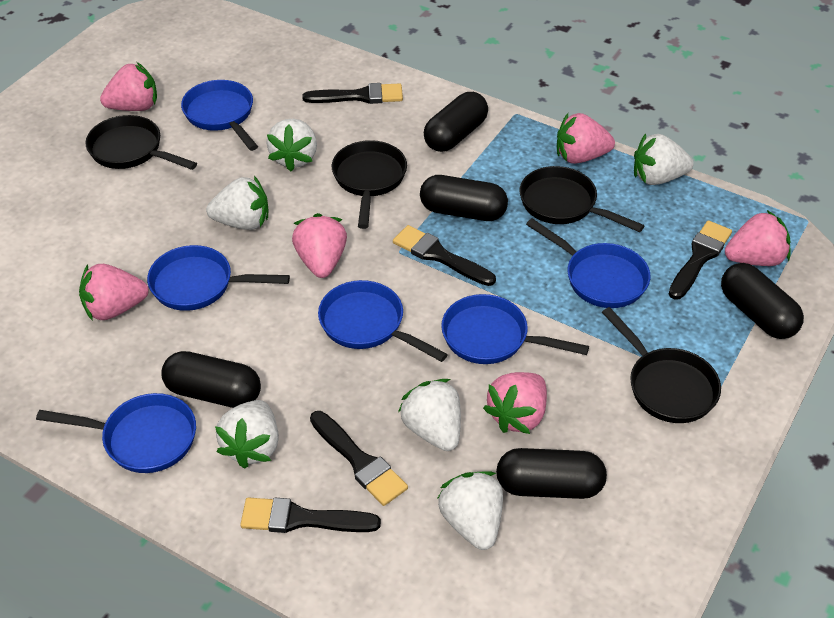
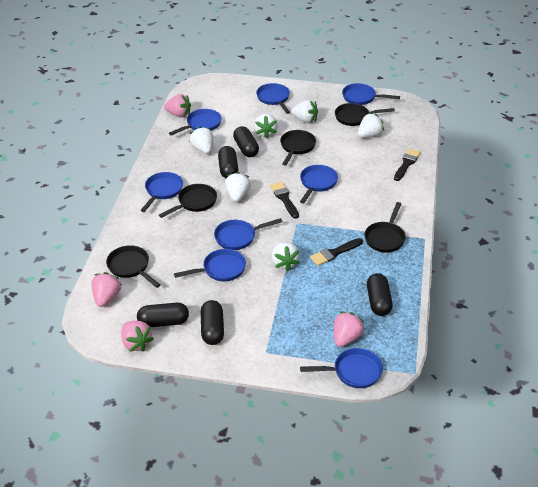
black brush: 5 -> 3
black pan: 4 -> 5
blue pan: 6 -> 8
pink strawberry: 6 -> 4

